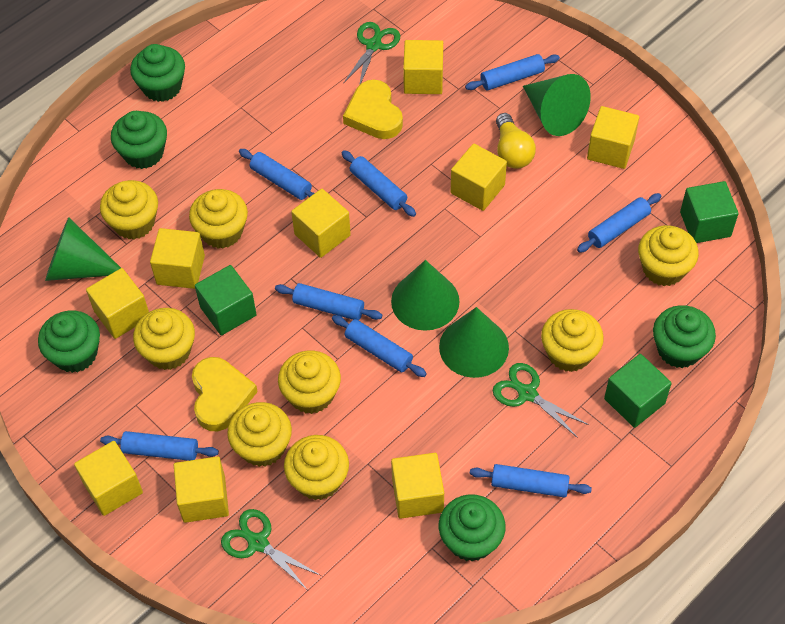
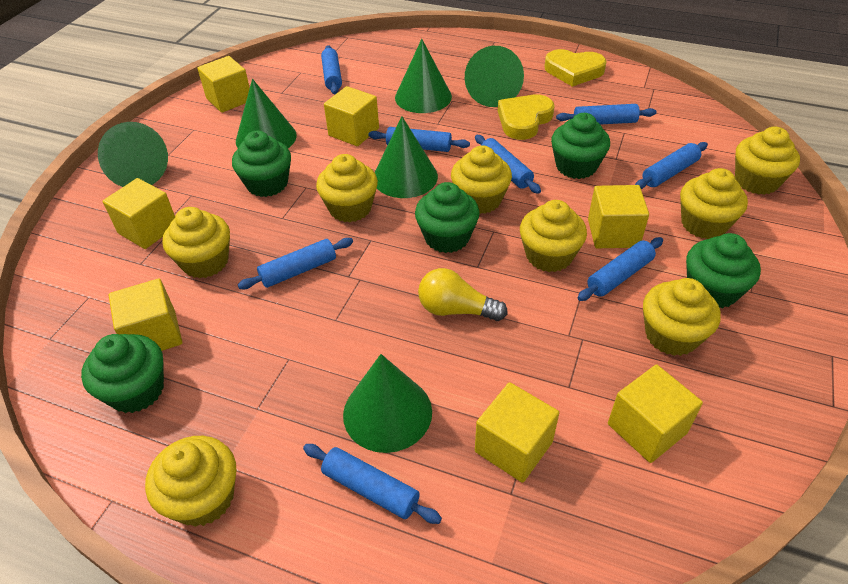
green cone: 4 -> 6
green cube: 3 -> 0
green scissors: 3 -> 0
yellow cube: 9 -> 7

